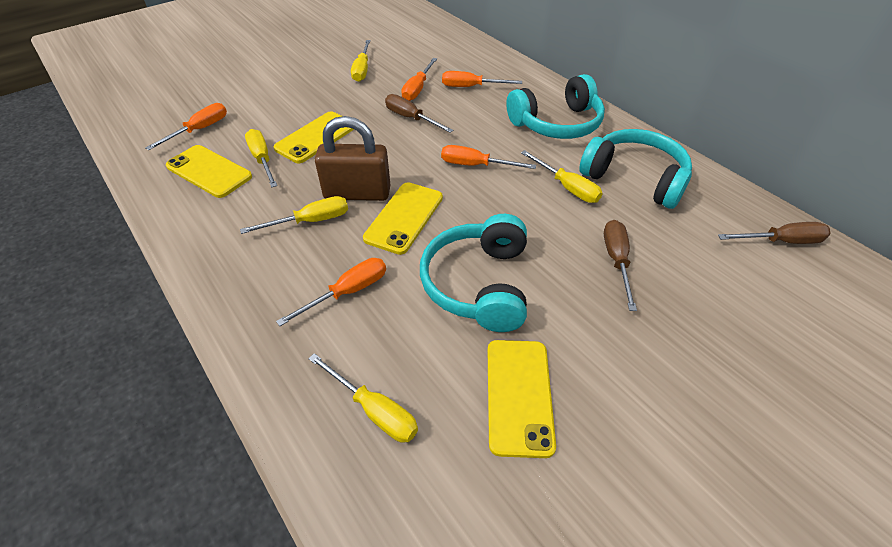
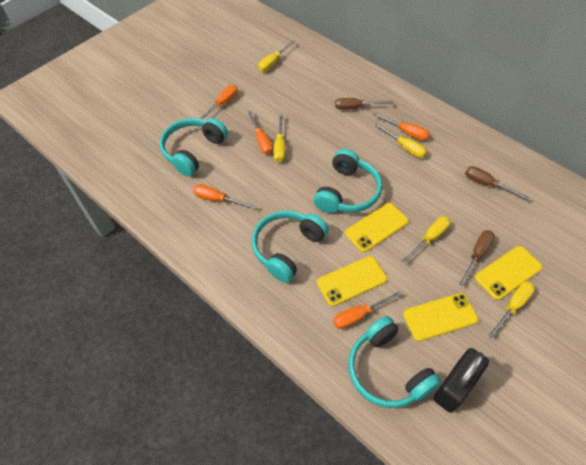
black padlock: 0 -> 1
brown padlock: 1 -> 0
turquoise headphones: 3 -> 4

